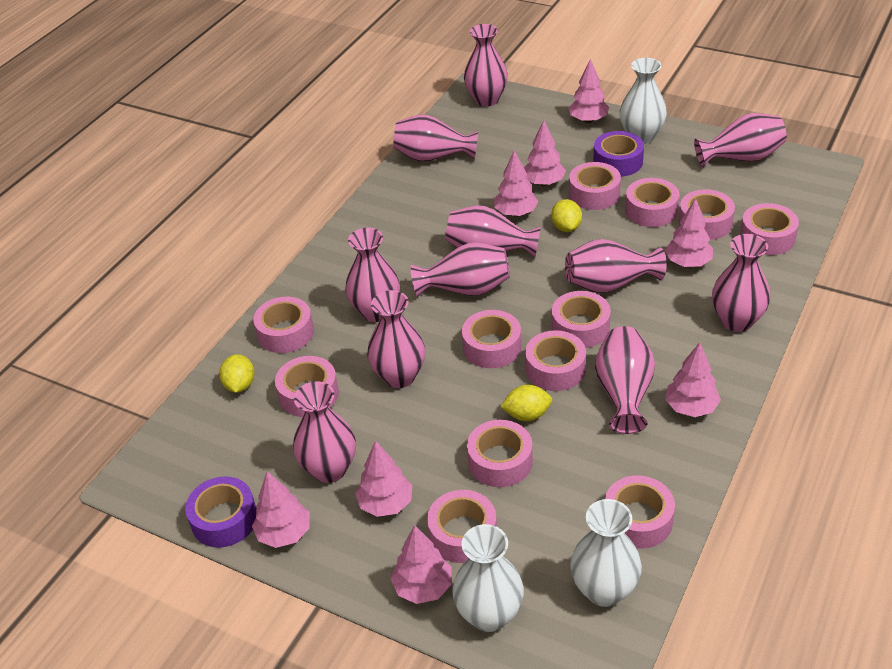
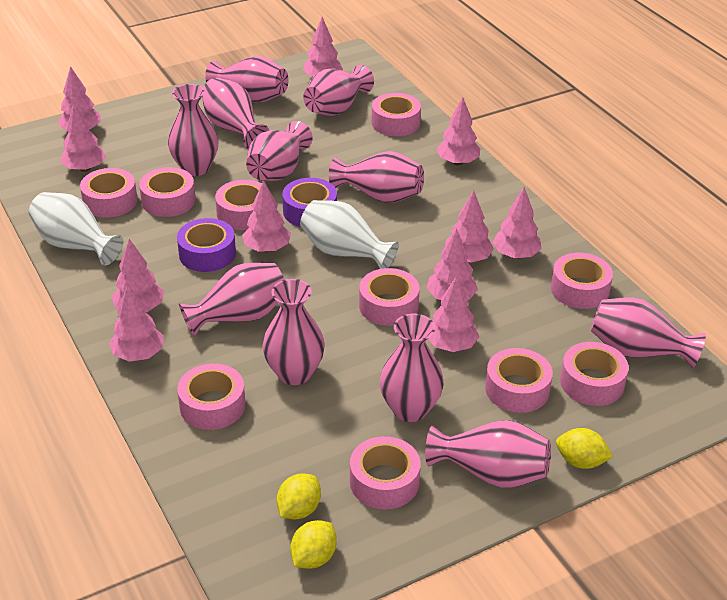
pink tape: 12 -> 10
pink tree: 8 -> 11
white vase: 3 -> 2

